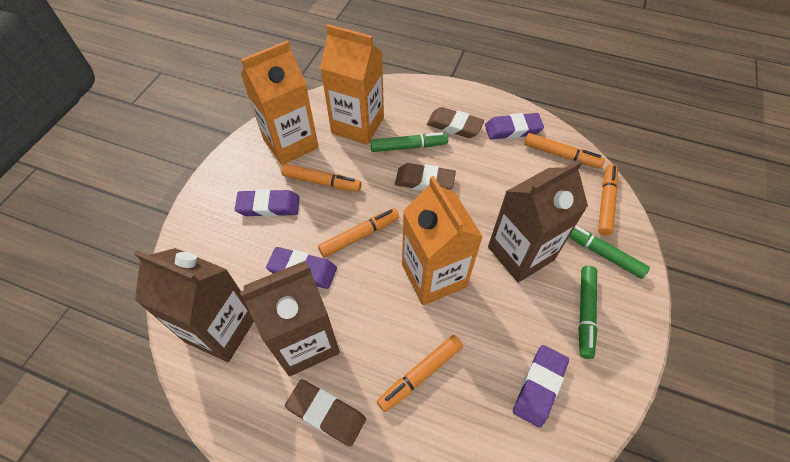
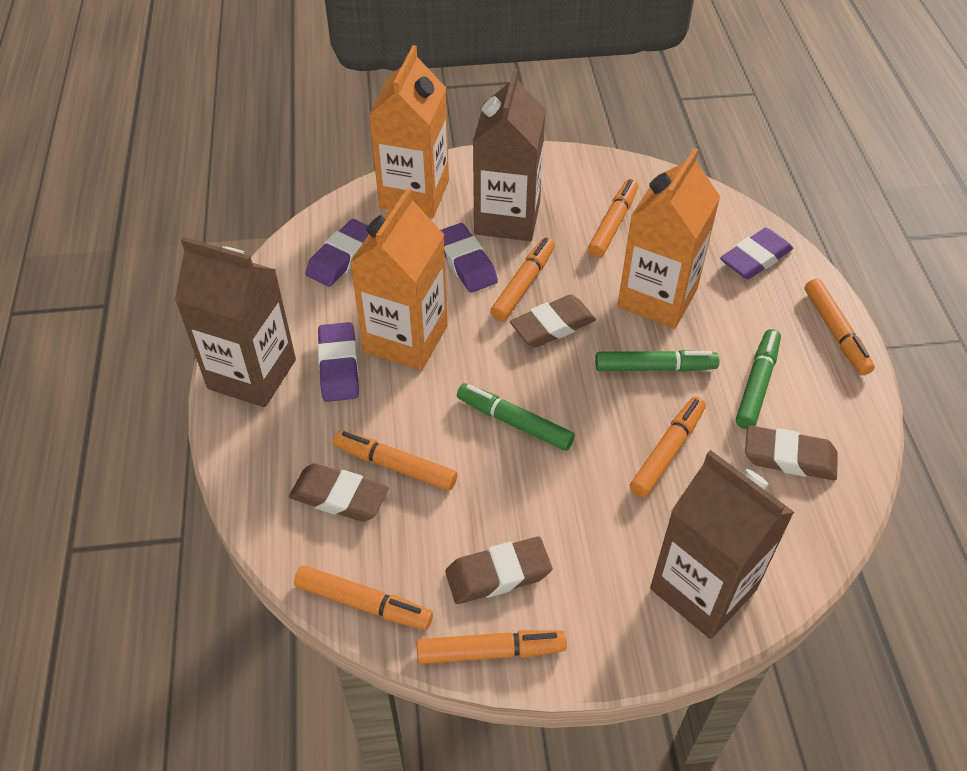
brown eraser: 3 -> 4
orange marker: 5 -> 7

